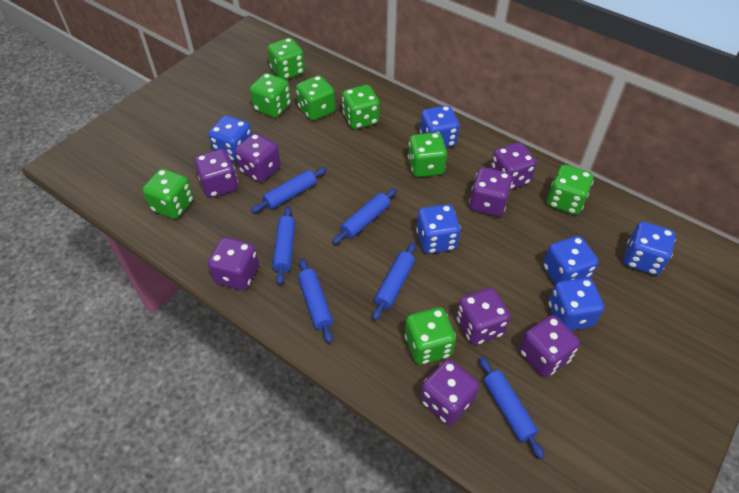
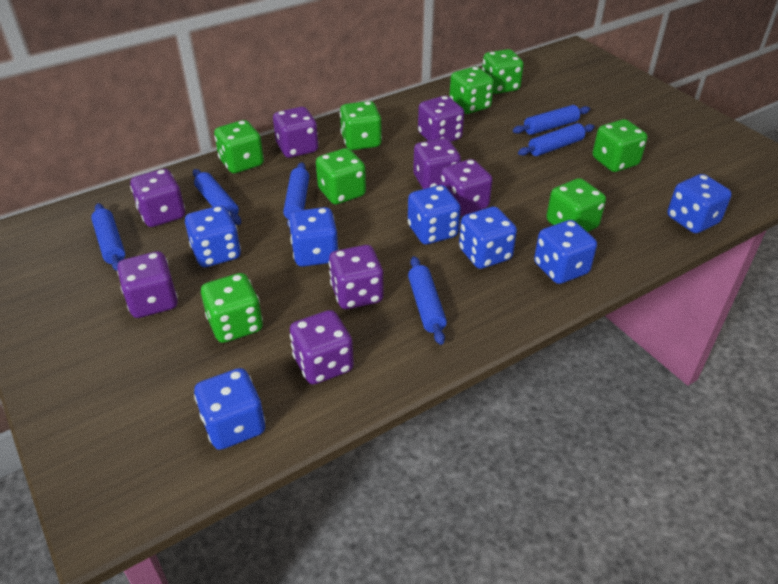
blue dice: 6 -> 7

